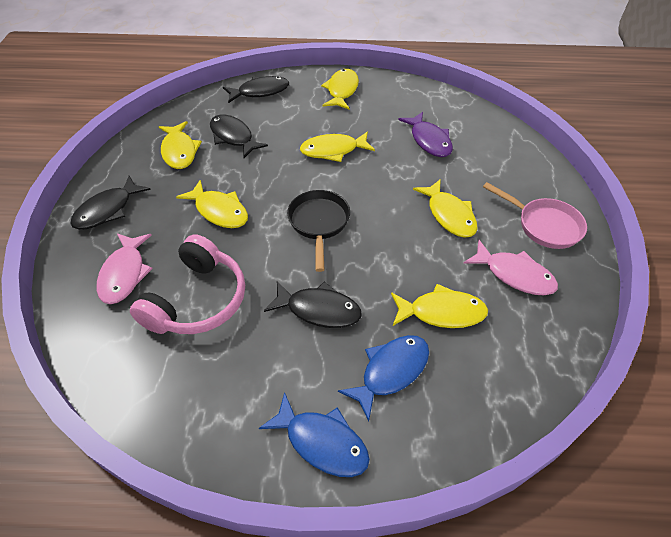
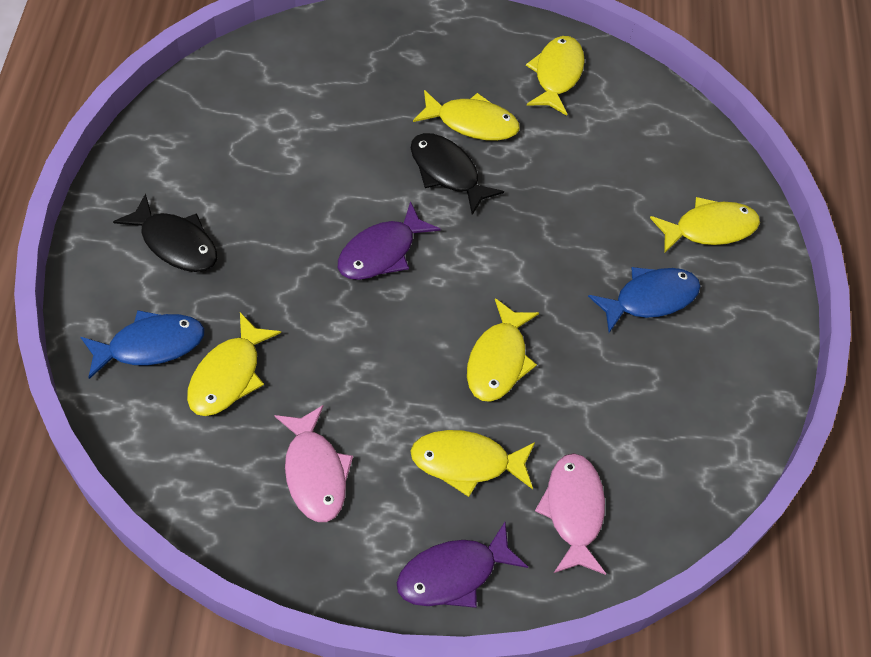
black fish: 4 -> 2
black pan: 1 -> 0
pink headphones: 1 -> 0
pink pan: 1 -> 0
purple fish: 1 -> 2

